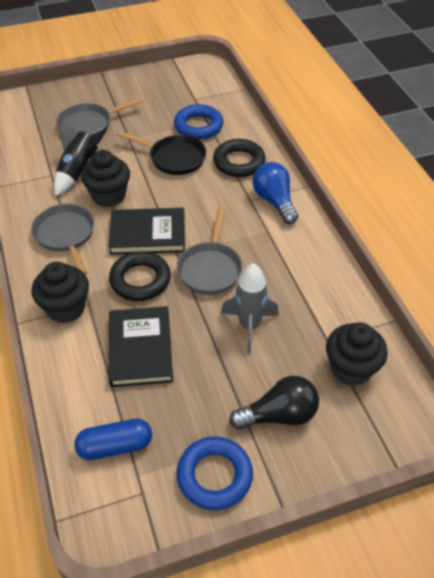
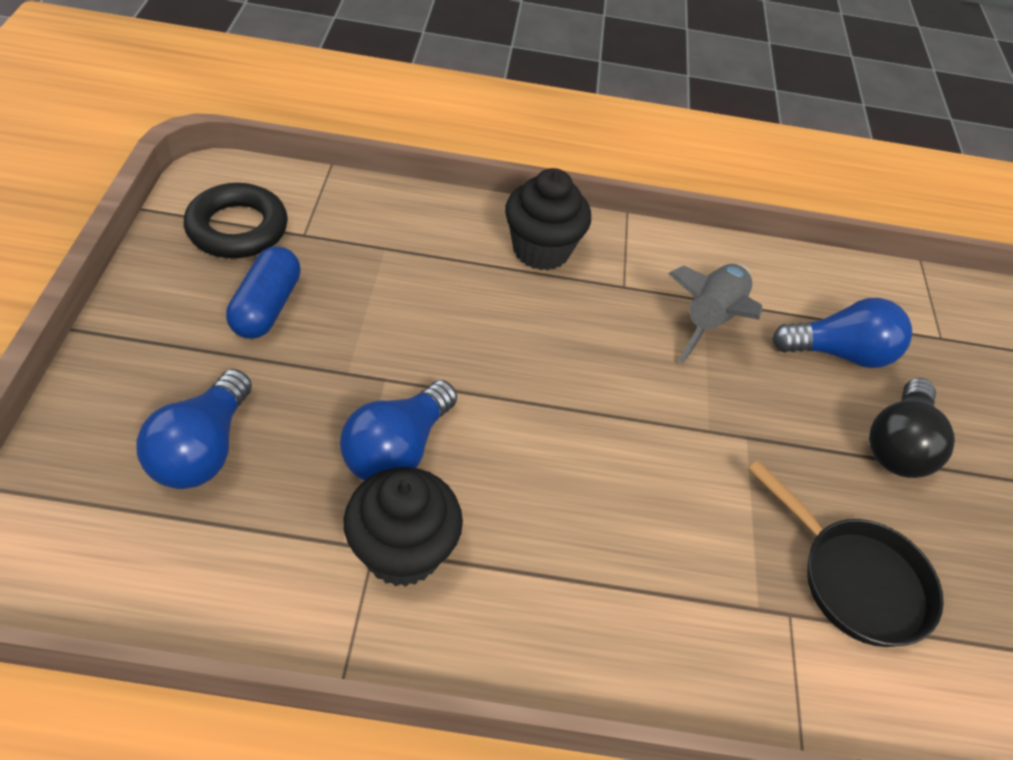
black book: 2 -> 0
black cupcake: 3 -> 2
black ring: 2 -> 1
black rocket: 1 -> 0
blue light bulb: 1 -> 3
blue ring: 2 -> 0
grey pan: 3 -> 0

